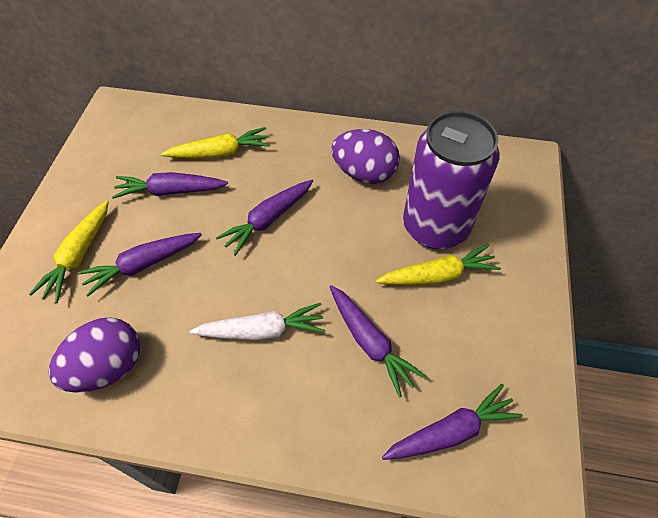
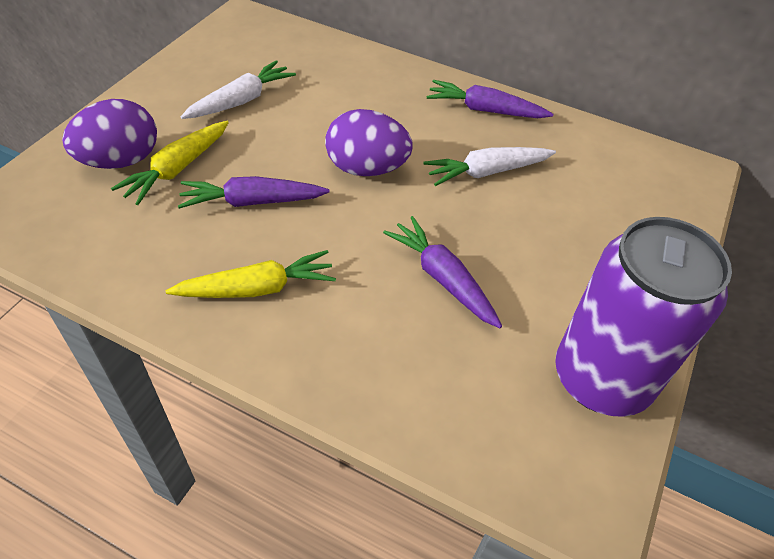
purple carrot: 5 -> 3
white carrot: 1 -> 2
yellow carrot: 3 -> 2

